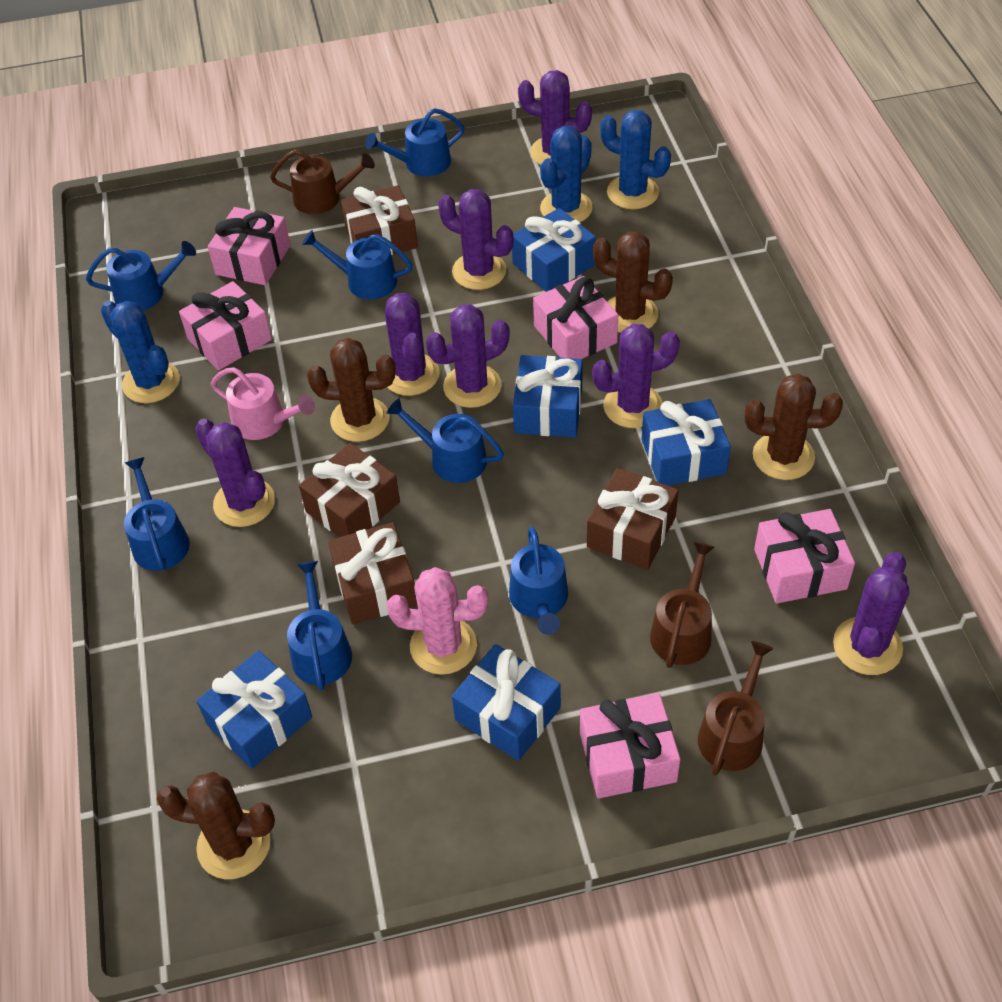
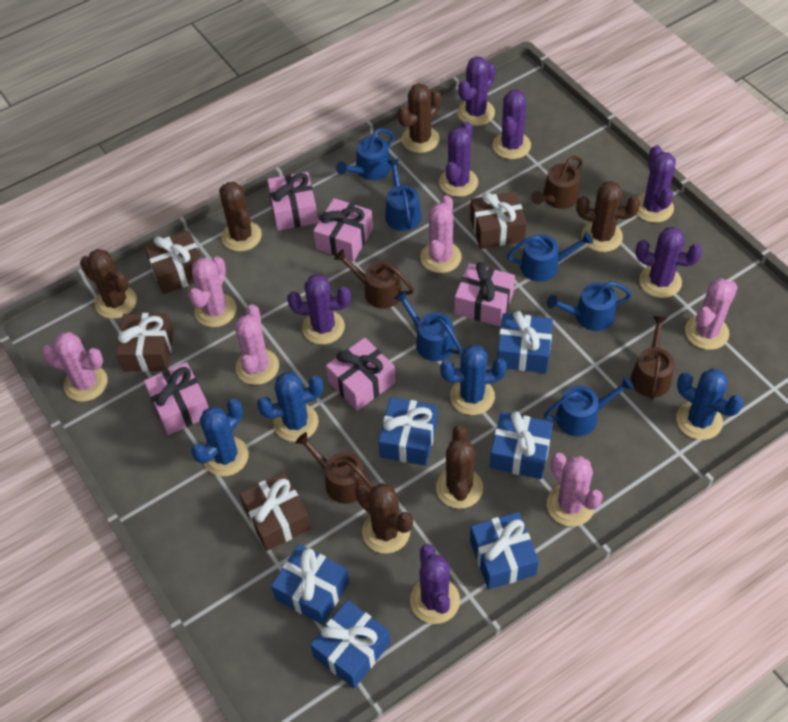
blue cactus: 3 -> 4
blue gift: 5 -> 6
blue watering can: 7 -> 6
brown cactus: 4 -> 6
brown watering can: 3 -> 4
pink cactus: 1 -> 6
pink watering can: 1 -> 0

